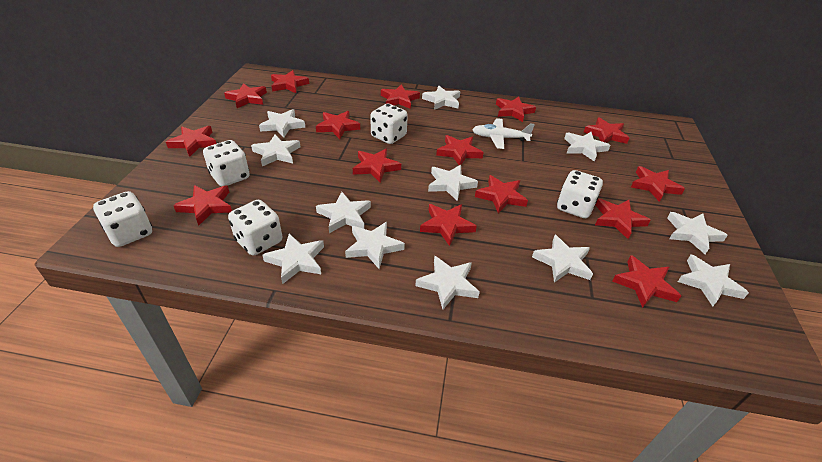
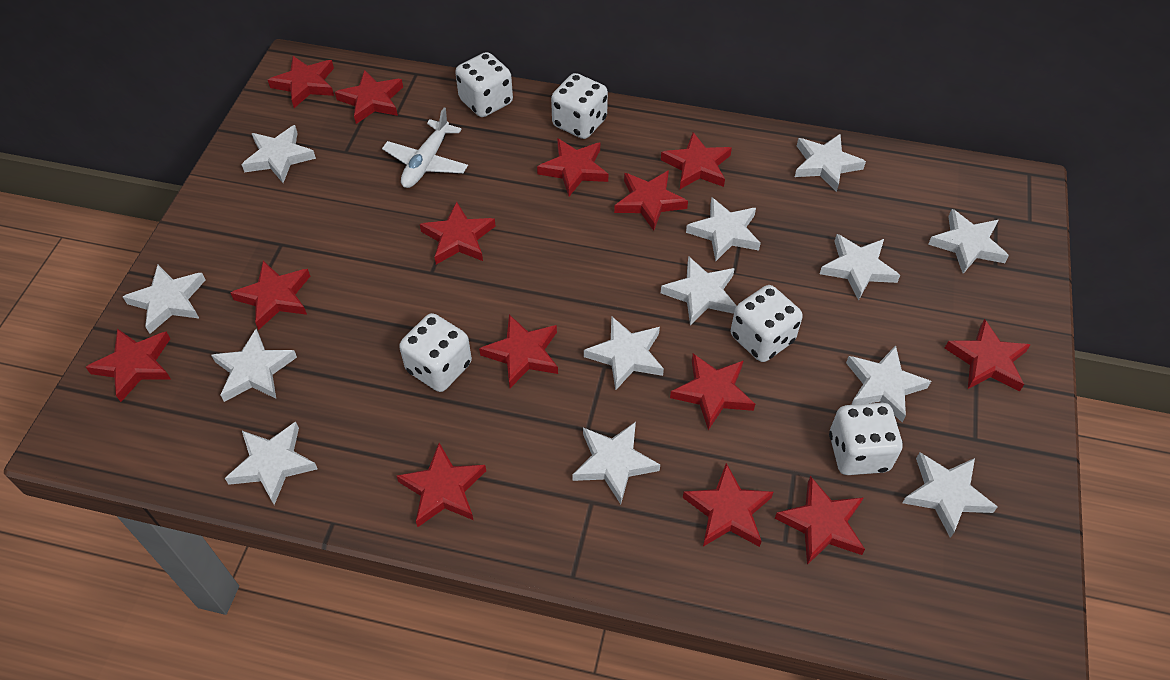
red star: 15 -> 14
white star: 12 -> 13

